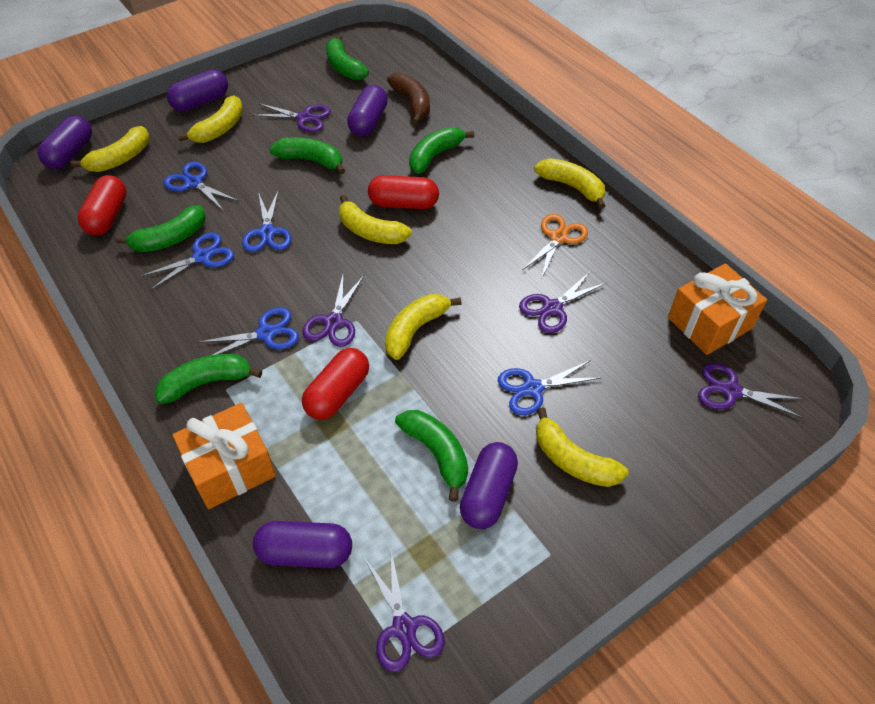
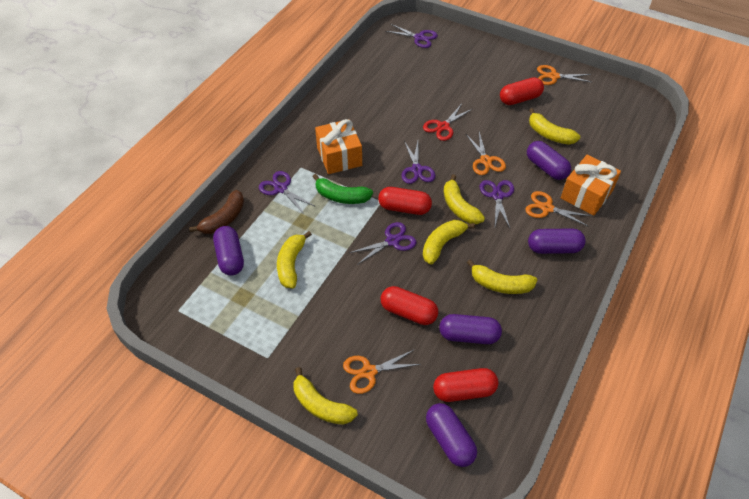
blue scissors: 5 -> 0
green banana: 6 -> 1
orange scissors: 1 -> 4
red capsule: 3 -> 4
red scissors: 0 -> 1

